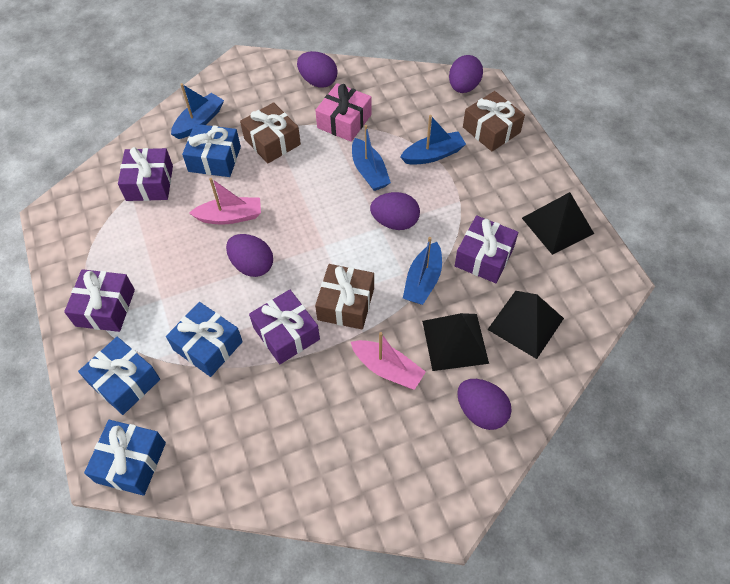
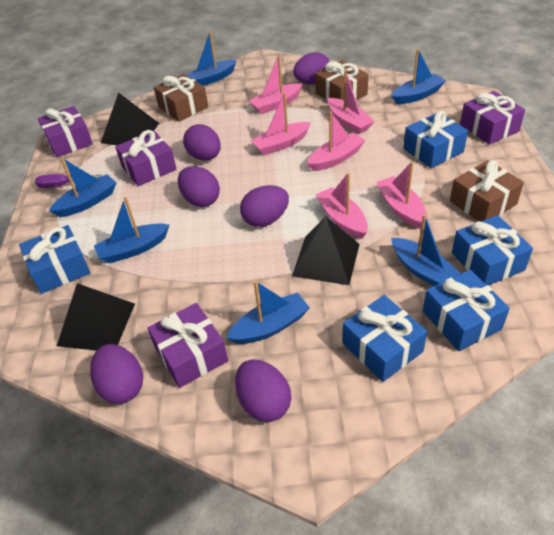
blue boat: 4 -> 6
blue gift: 4 -> 5
pink boat: 2 -> 6
pink gift: 1 -> 0
purple egg: 5 -> 6
purple screwdriver: 0 -> 1

